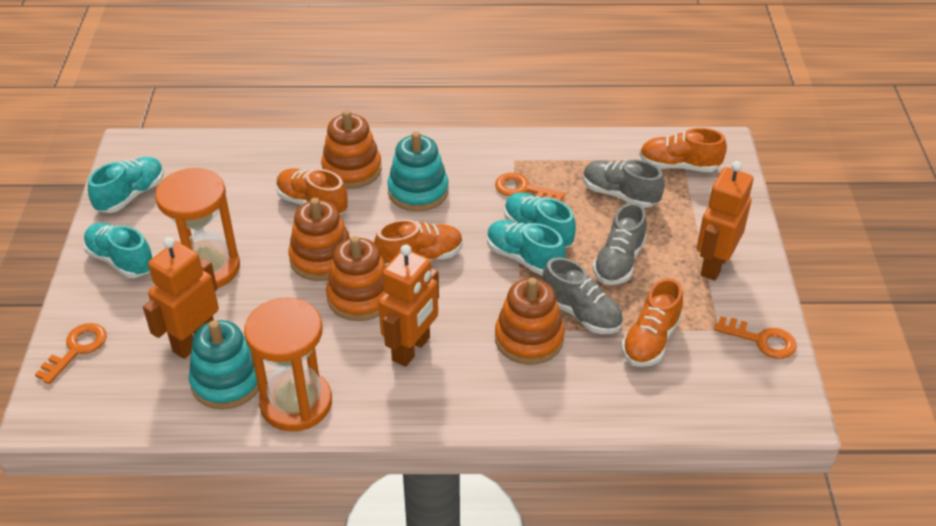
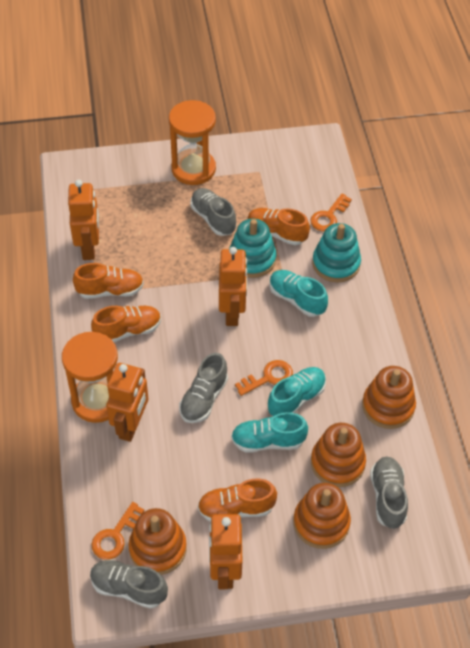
grey shoe: 3 -> 4
orange robot: 3 -> 4
turquoise shoe: 4 -> 3

